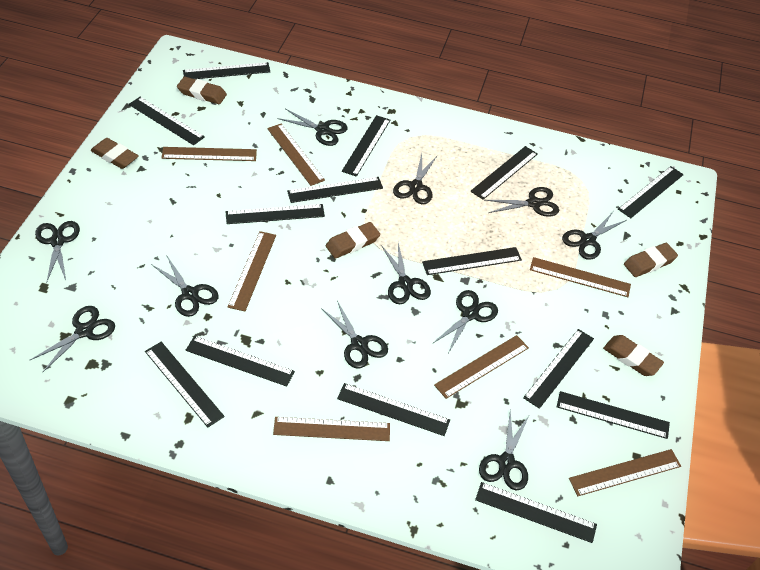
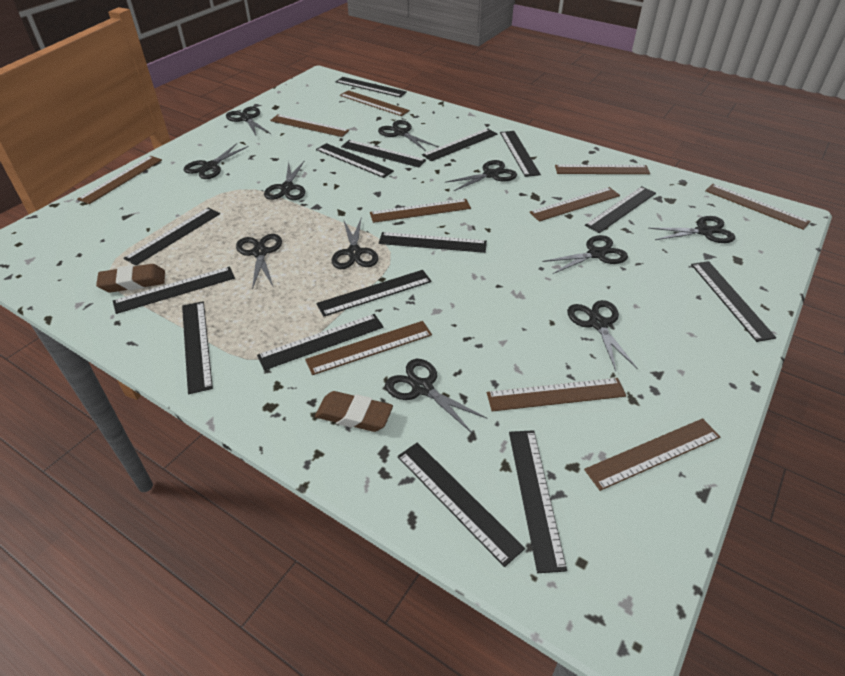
black ruler: 14 -> 15
brown eraser: 5 -> 2
brown ruler: 7 -> 10

